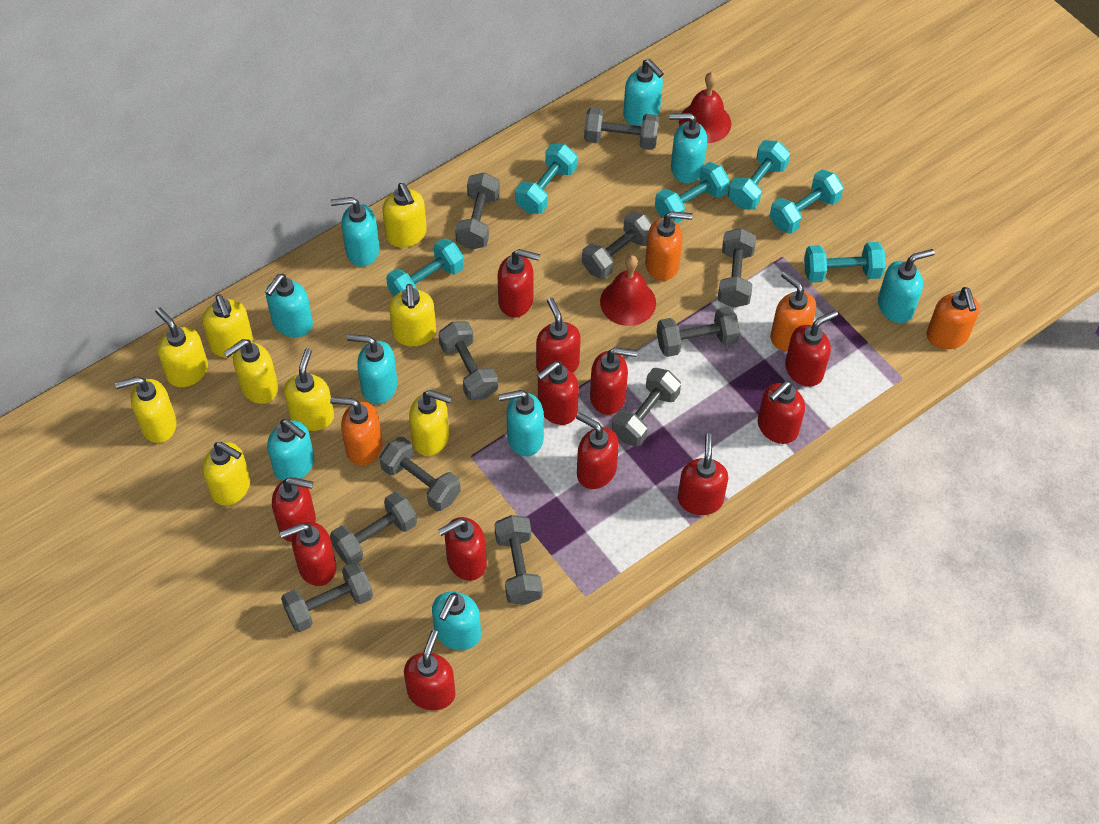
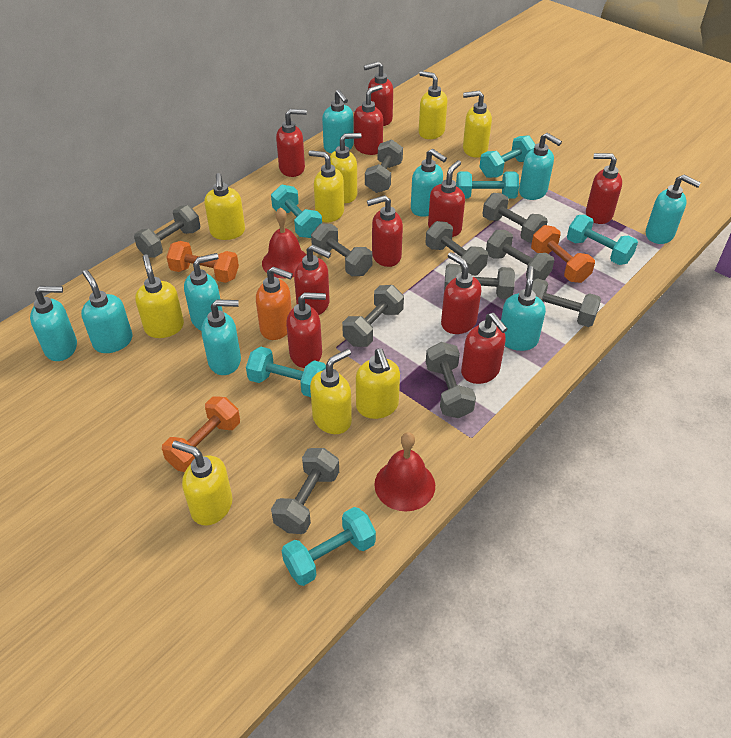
orange dumbbell: 0 -> 3
orange soap dispenser: 4 -> 1
red soap dispenser: 12 -> 10

